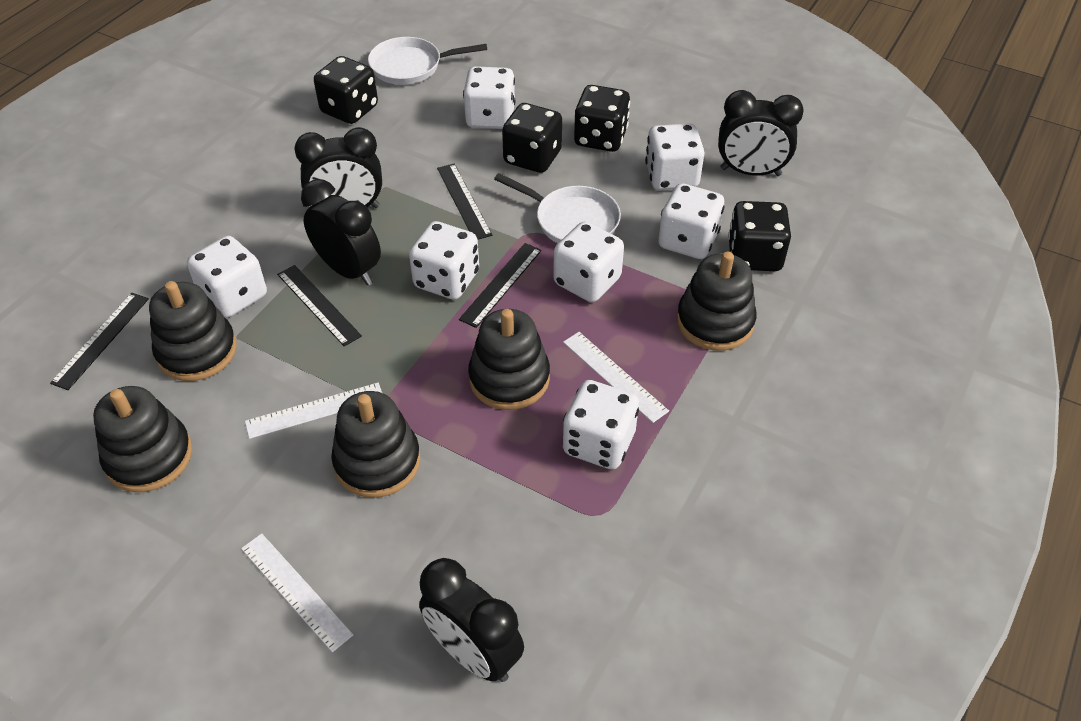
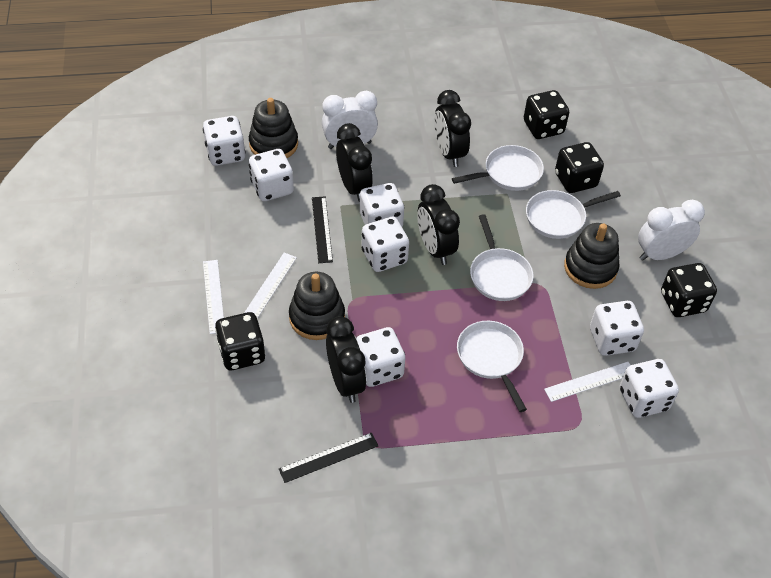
black ruler: 4 -> 2
black stacking toy: 5 -> 3
white clock: 0 -> 2
white pan: 2 -> 4

